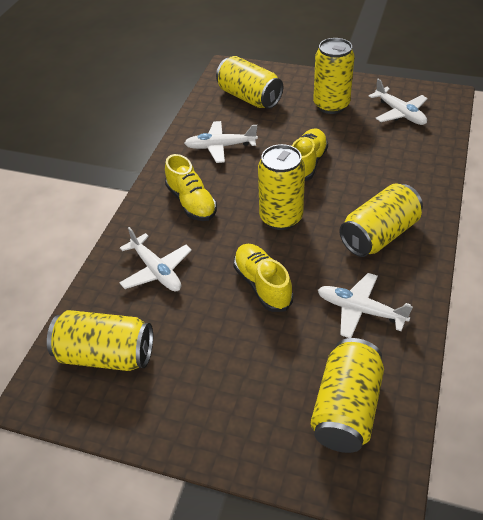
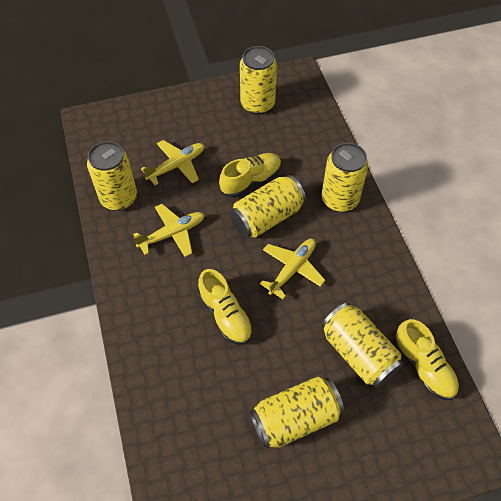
white plane: 4 -> 0
yellow plane: 0 -> 3

